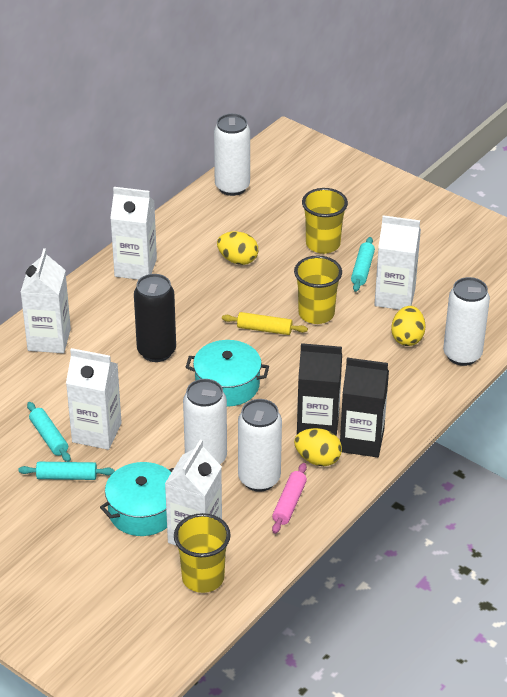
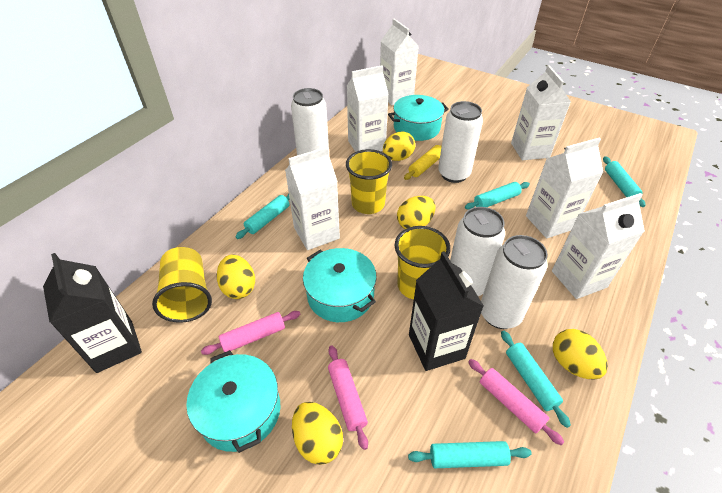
black can: 1 -> 0
pink rolling pin: 1 -> 3
turquoise pot: 2 -> 3
turquoise rolling pin: 3 -> 5
white carton: 5 -> 6
yellow egg: 3 -> 5

